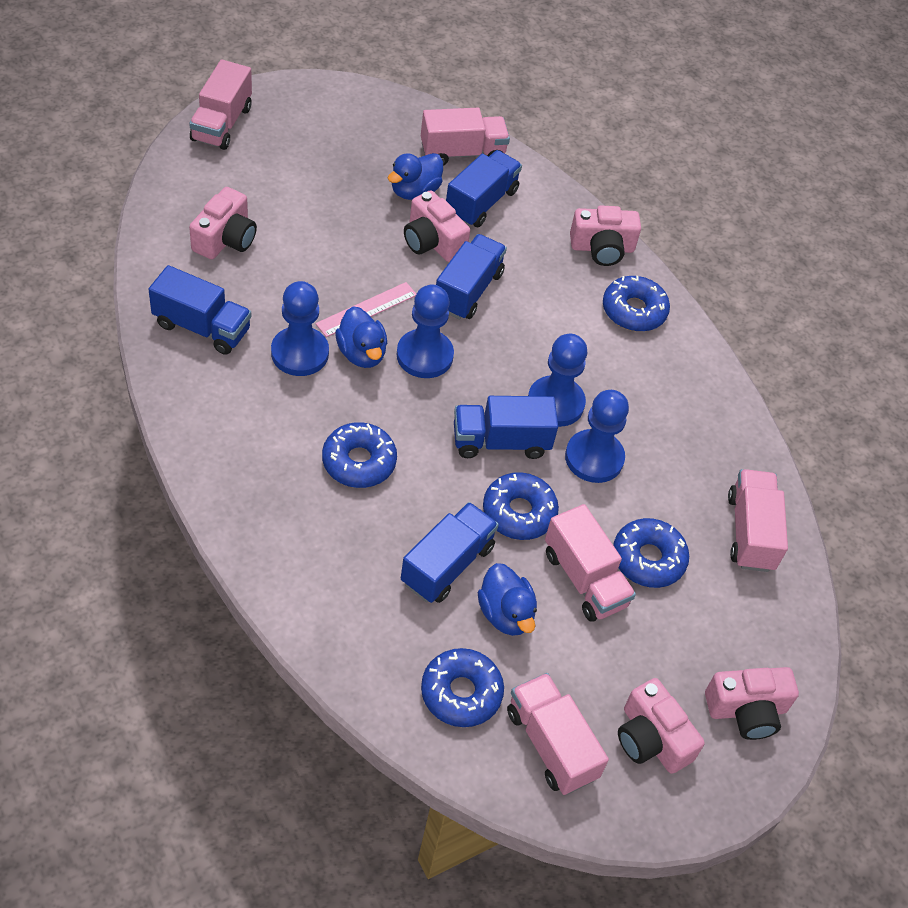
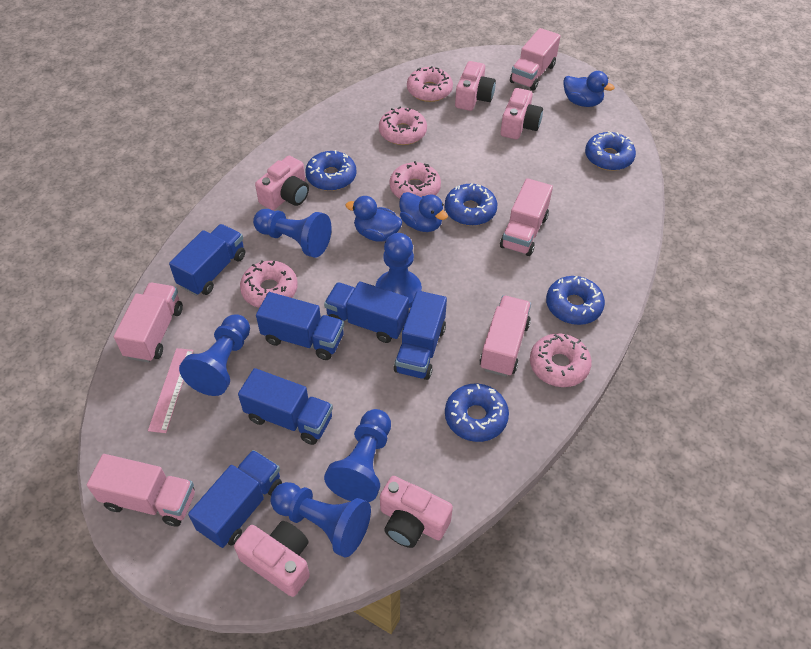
blue pawn: 4 -> 5
blue truck: 5 -> 6
pink donut: 0 -> 5

